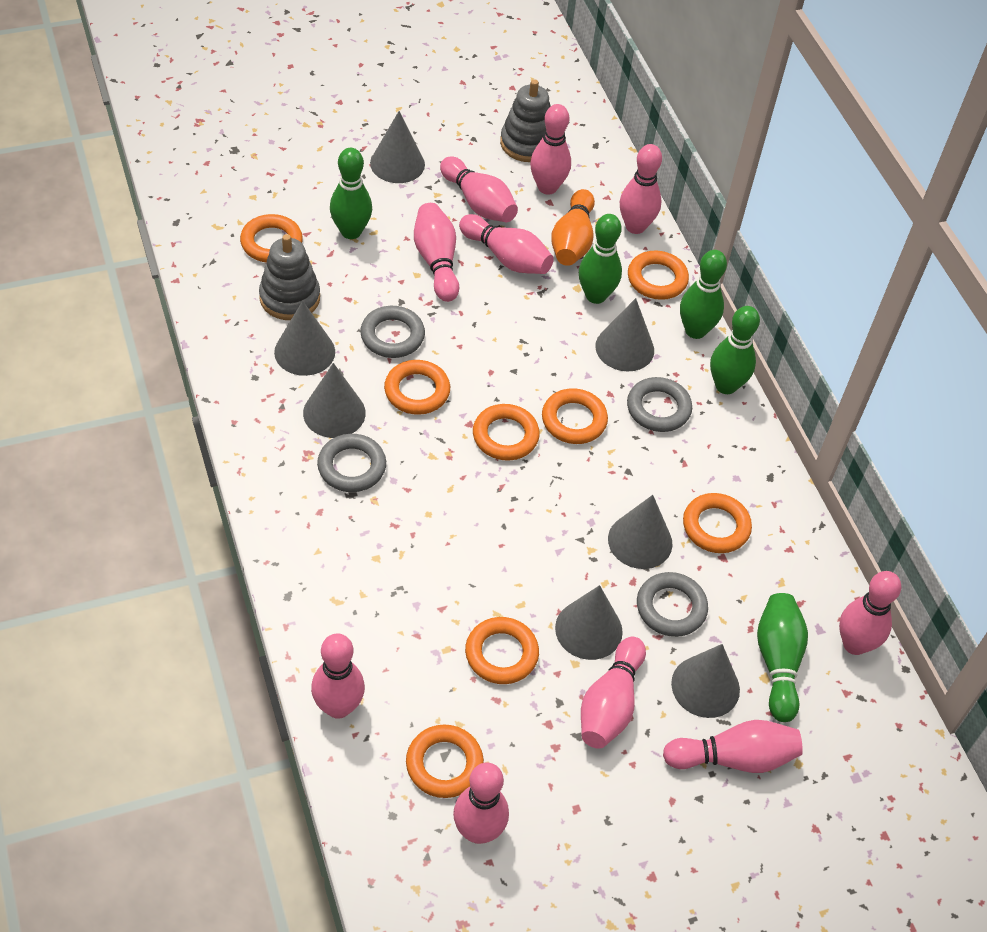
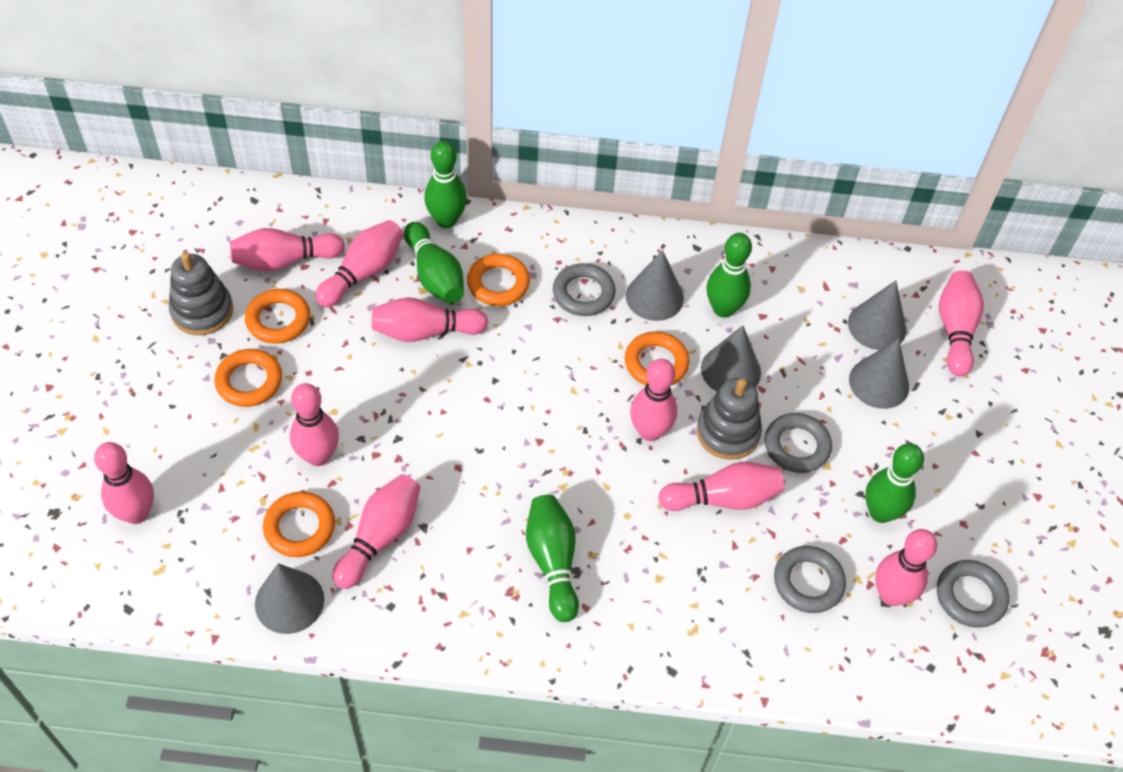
grey cone: 7 -> 5
orange bowling pin: 1 -> 0
orange ring: 8 -> 5

